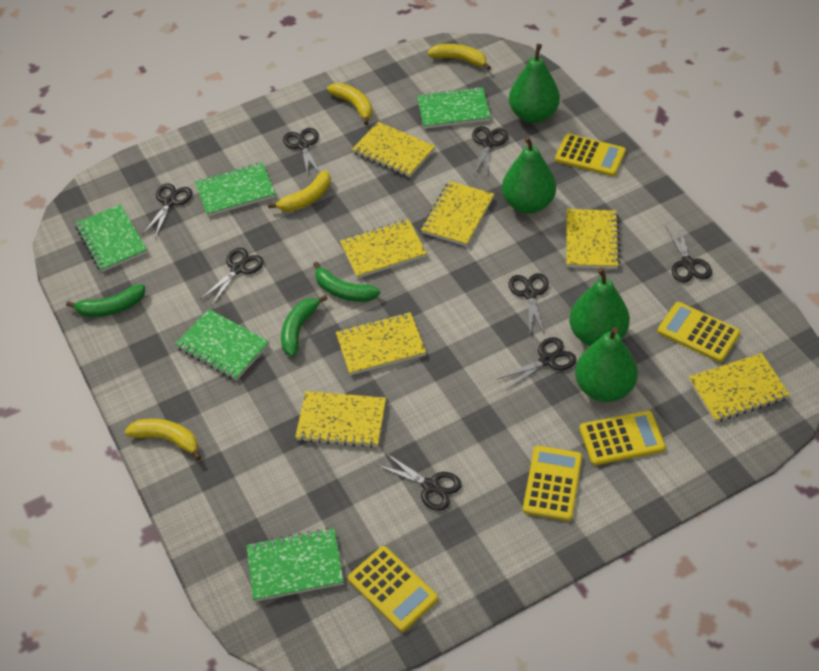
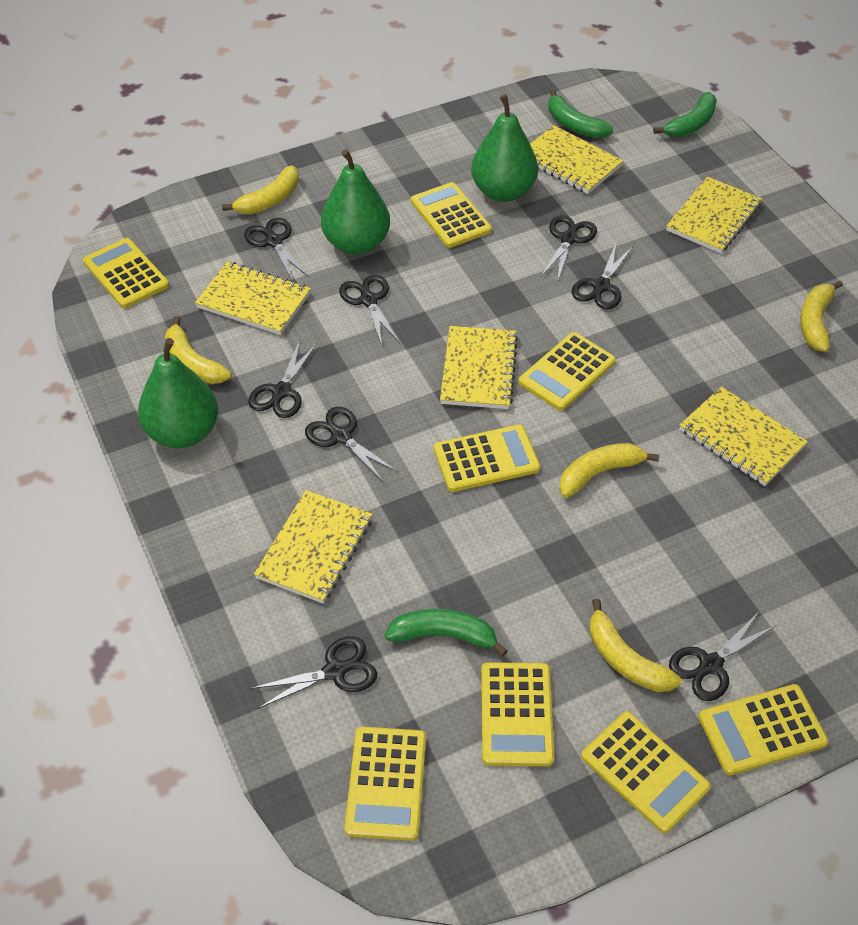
green notebook: 5 -> 0
green pear: 4 -> 3
yellow banana: 4 -> 5
yellow calculator: 5 -> 8
yellow notebook: 7 -> 6

